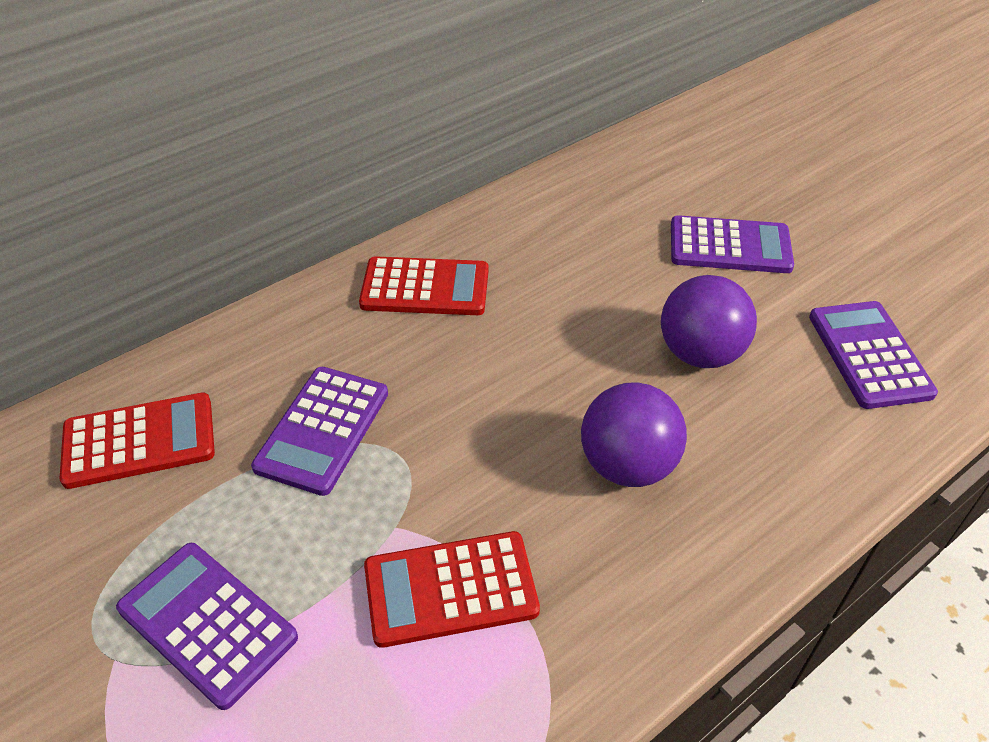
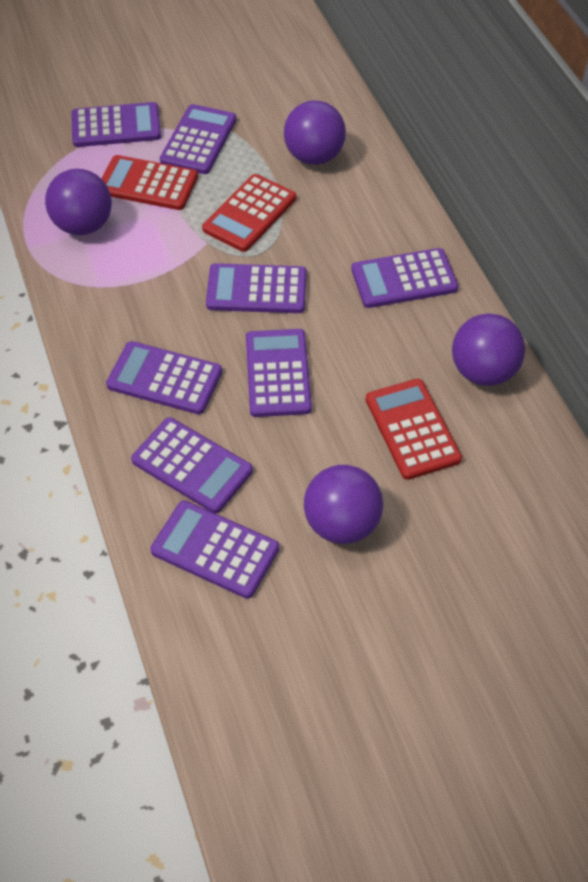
purple ball: 2 -> 4
purple calculator: 4 -> 8

